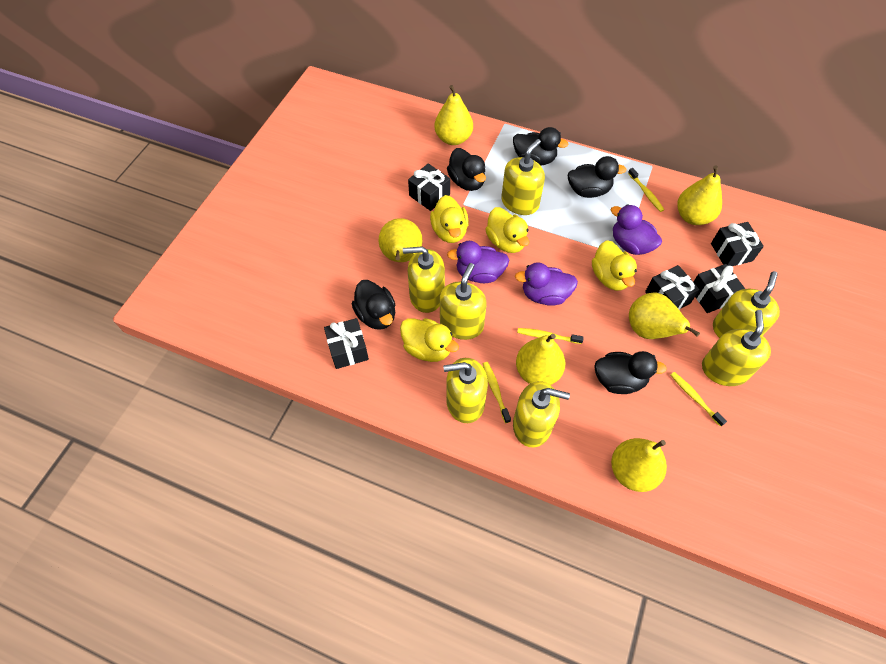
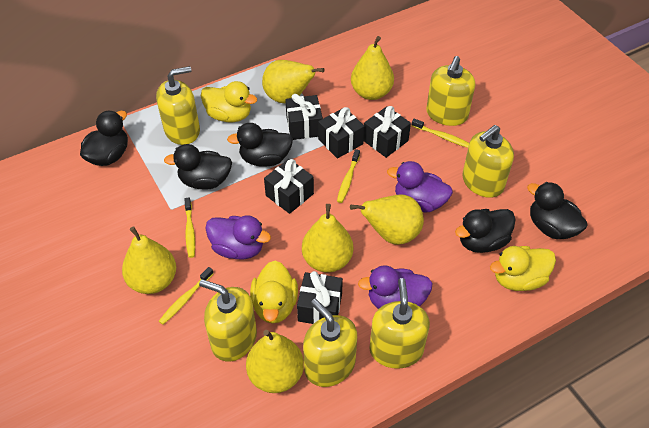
yellow duck: 4 -> 3
yellow soap dispenser: 7 -> 6

